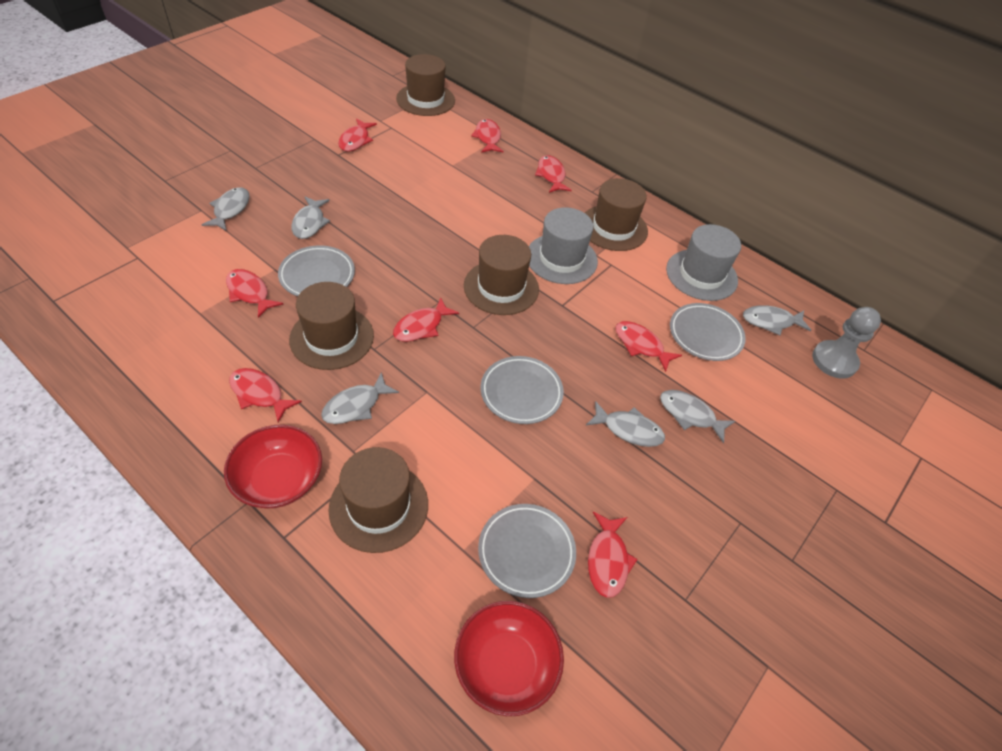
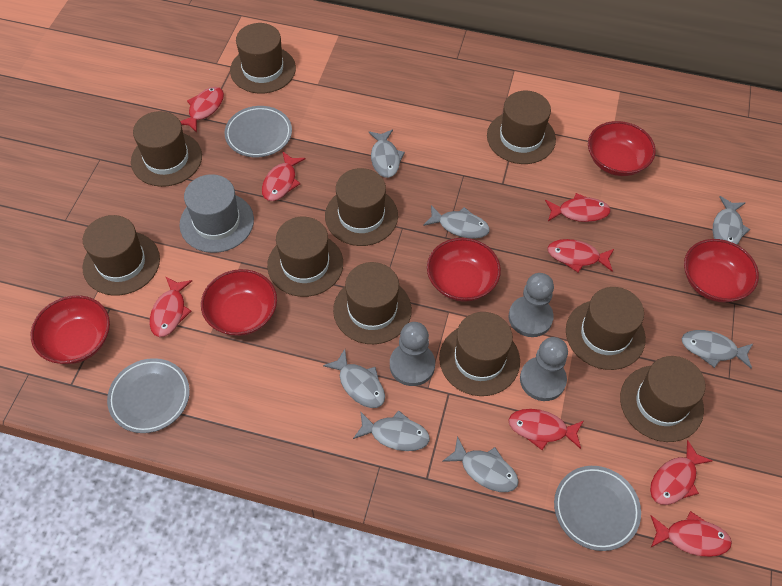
brown hat: 5 -> 10
grey fish: 6 -> 7
grey hat: 2 -> 1
grey pawn: 1 -> 3
grey plate: 4 -> 3
red bowl: 2 -> 5

